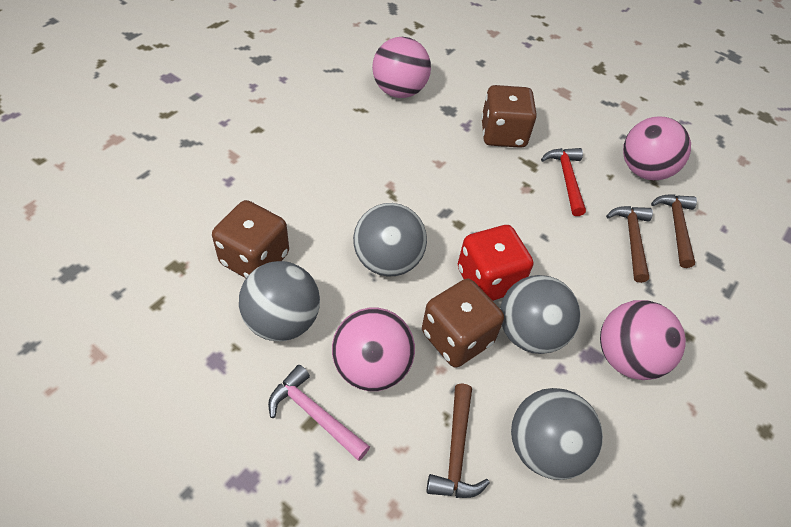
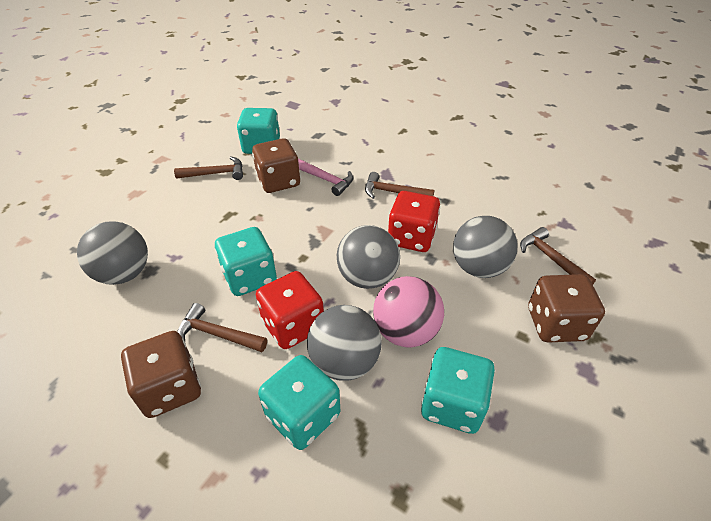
brown hammer: 3 -> 4
pink ball: 4 -> 1
red dice: 1 -> 2
red hammer: 1 -> 0
turquoise dice: 0 -> 4

